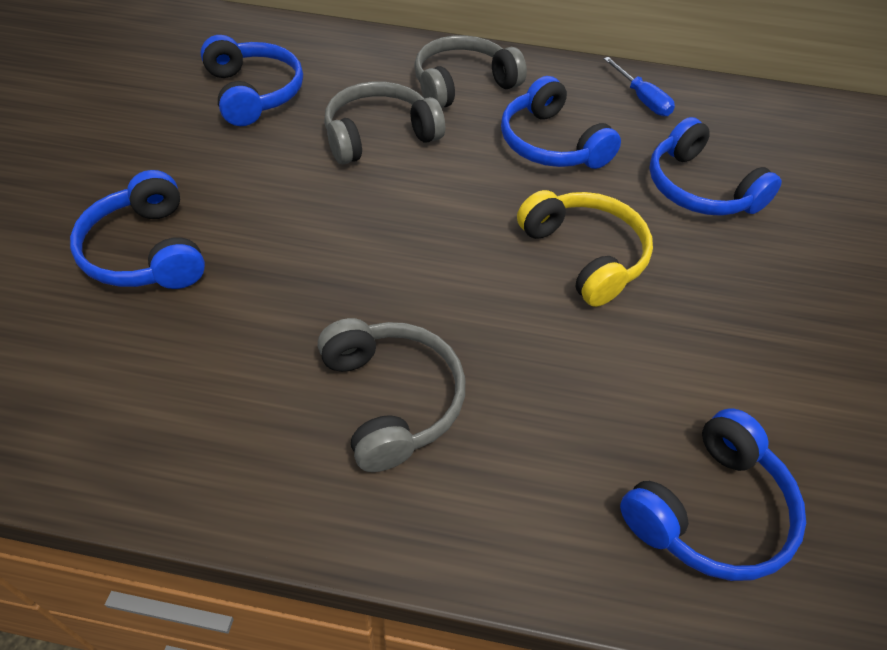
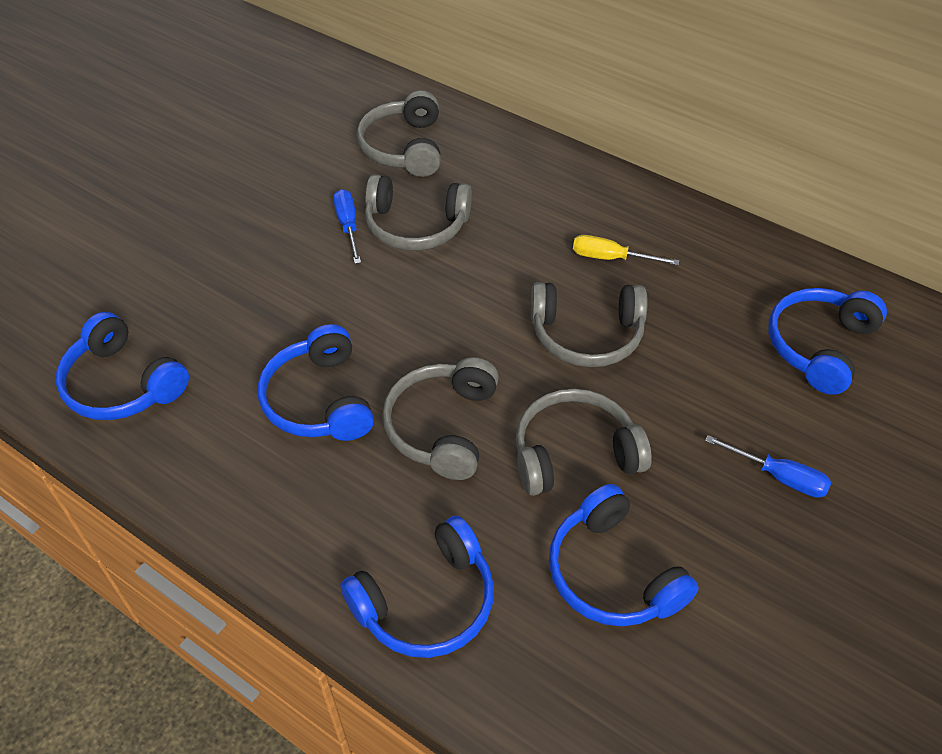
blue screwdriver: 1 -> 2
grey headphones: 3 -> 5
yellow headphones: 1 -> 0
yellow screwdriver: 0 -> 1

